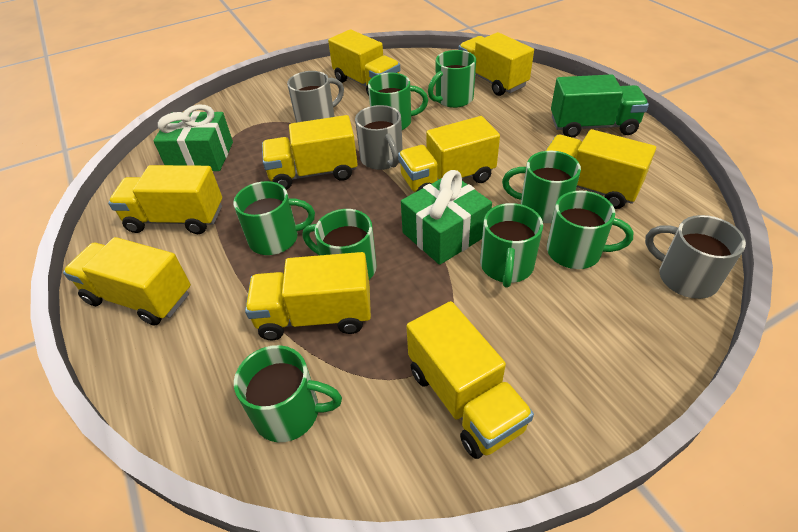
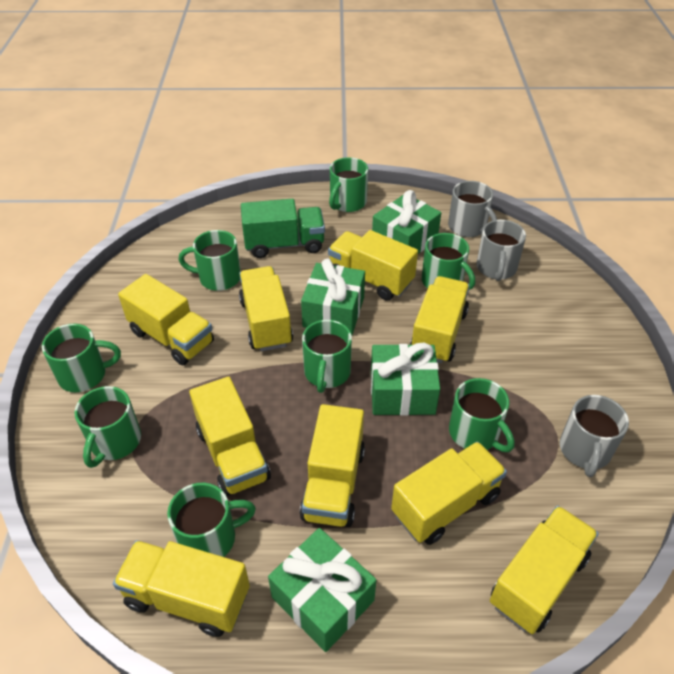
green gift: 2 -> 4

